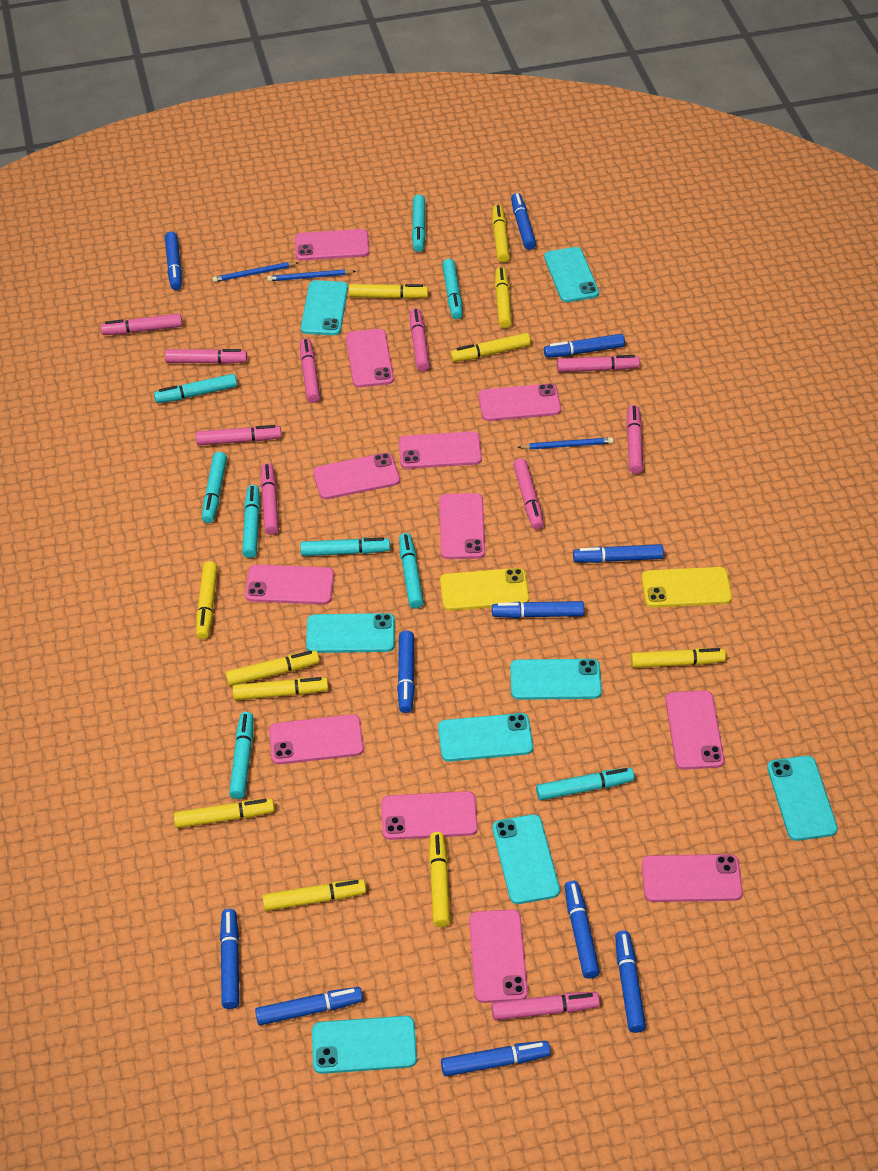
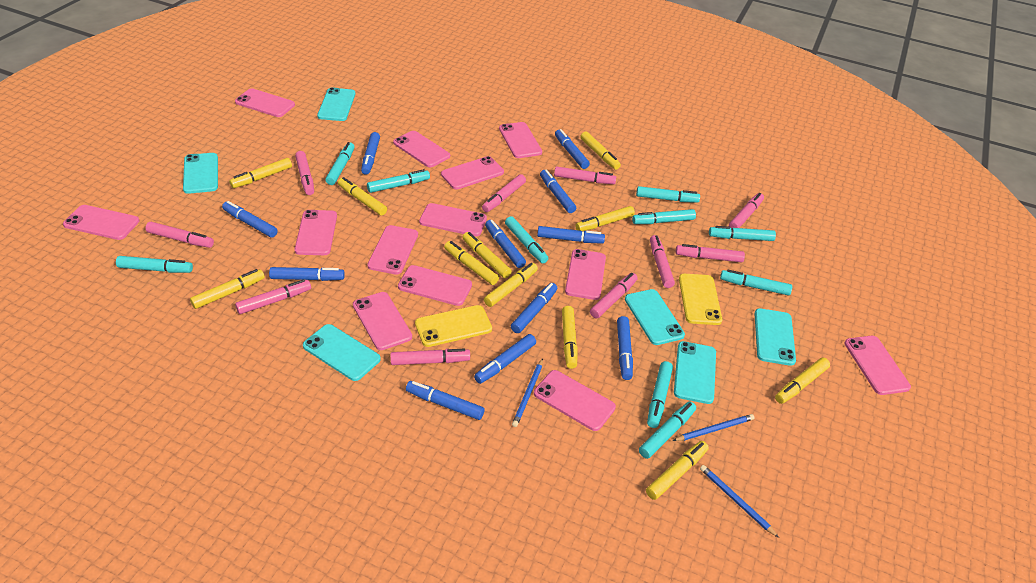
pink phone: 12 -> 13
turquoise marker: 9 -> 10
turquoise phone: 8 -> 6

